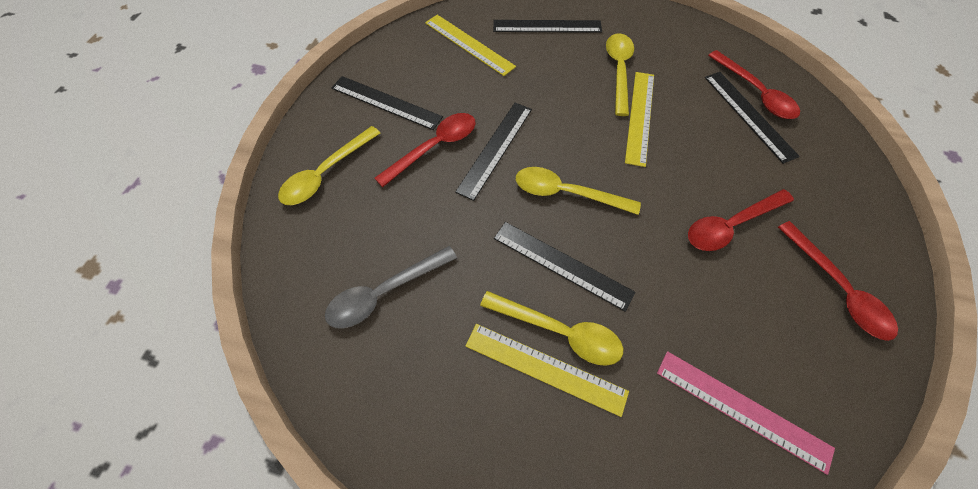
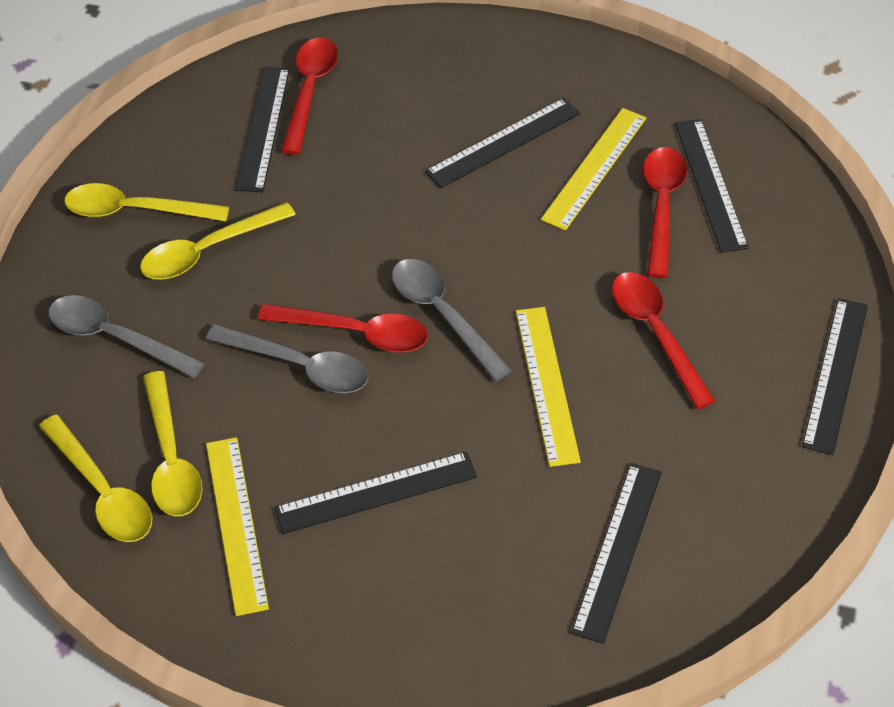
black ruler: 5 -> 6
grey spoon: 1 -> 3
pink ruler: 1 -> 0

